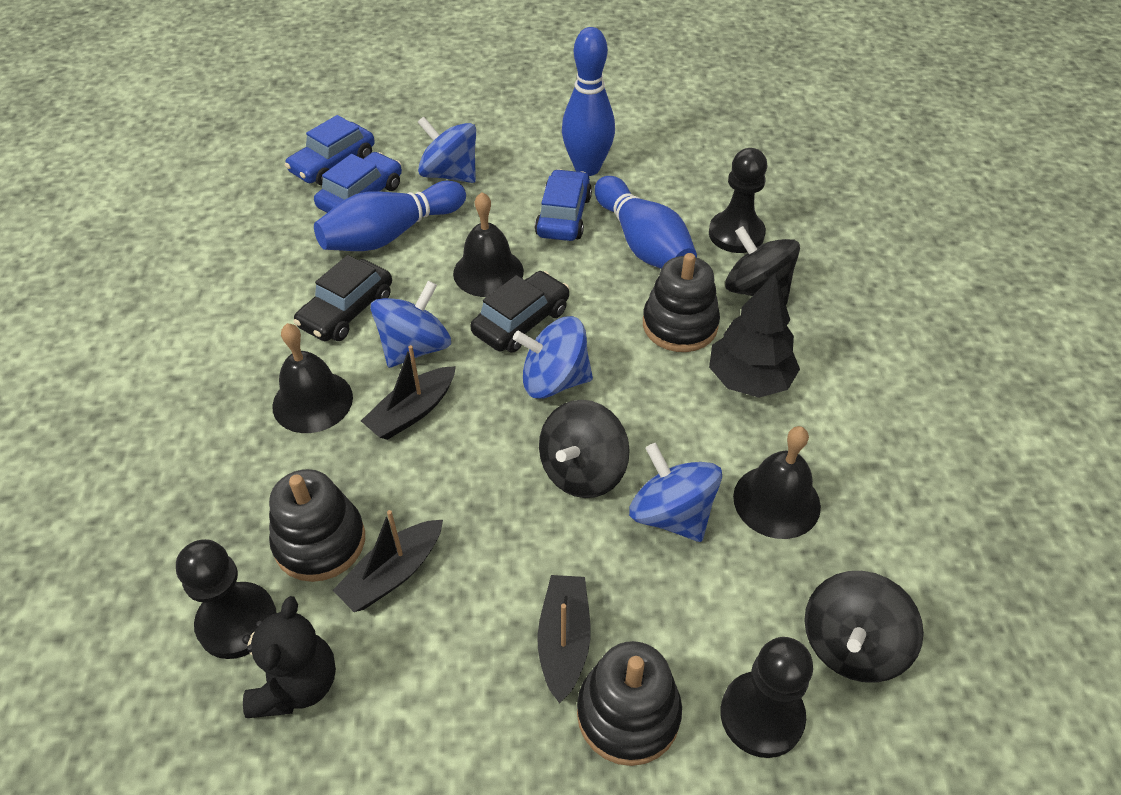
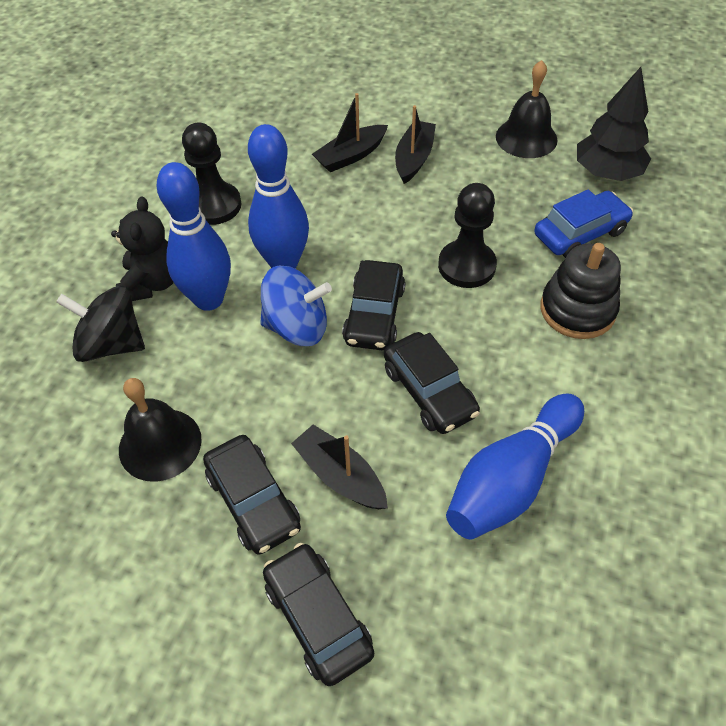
black bell: 3 -> 2
black car: 2 -> 4
black pawn: 3 -> 2
black spinning top: 3 -> 1
black stacking toy: 3 -> 1
blue car: 3 -> 1
blue spinning top: 4 -> 1

